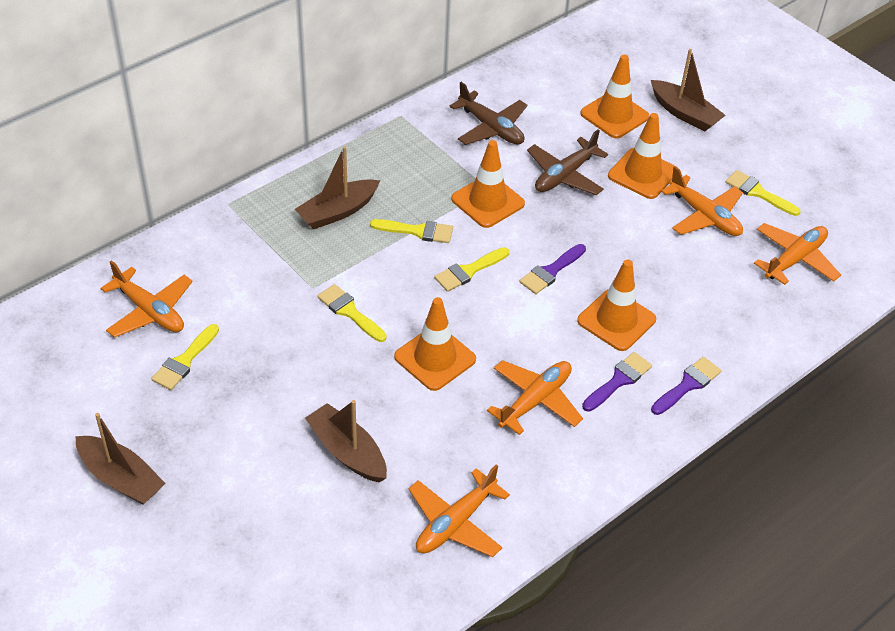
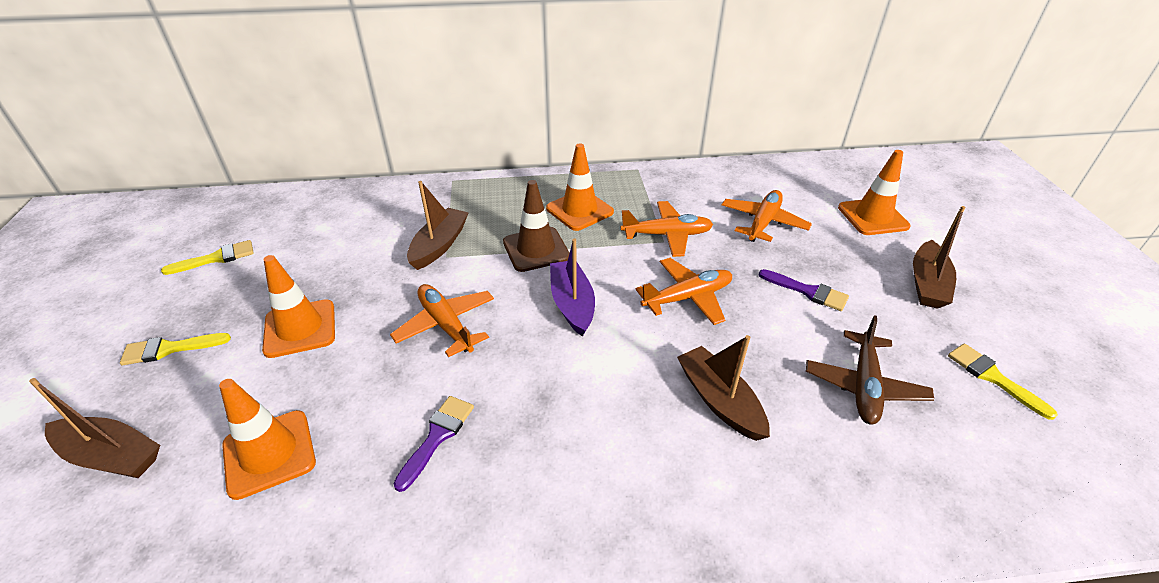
brown plane: 2 -> 1
brown traffic cone: 0 -> 1
orange plane: 5 -> 4
orange traffic cone: 5 -> 4
purple boat: 0 -> 1
purple brush: 3 -> 2
yellow brush: 5 -> 3

